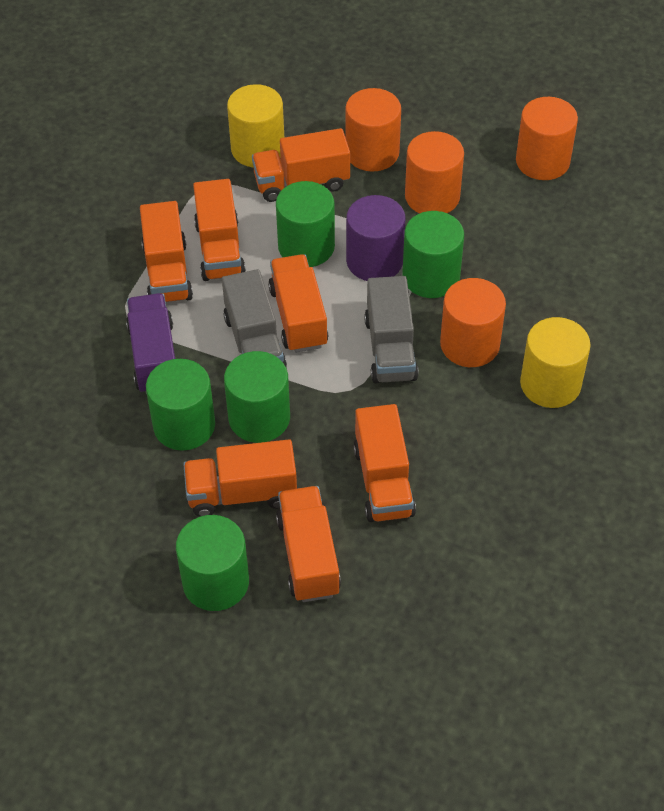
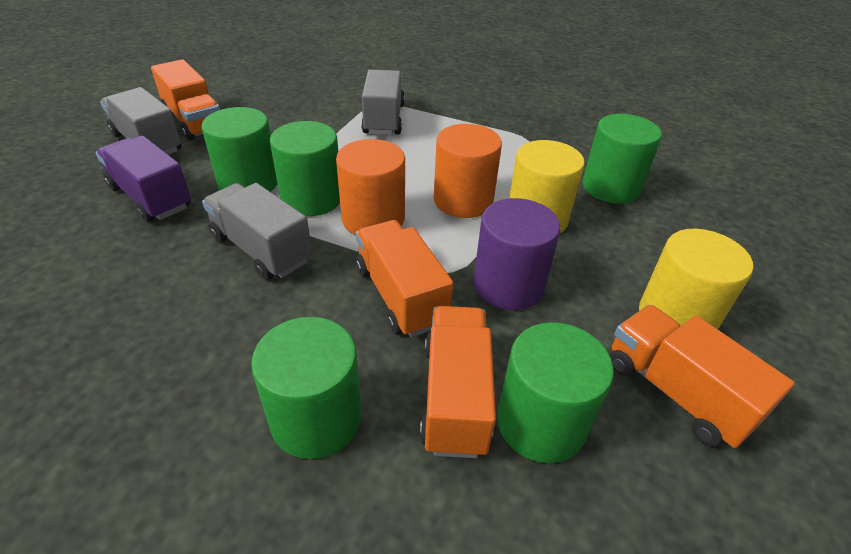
grey truck: 2 -> 3
orange cylinder: 4 -> 2
orange truck: 7 -> 4

